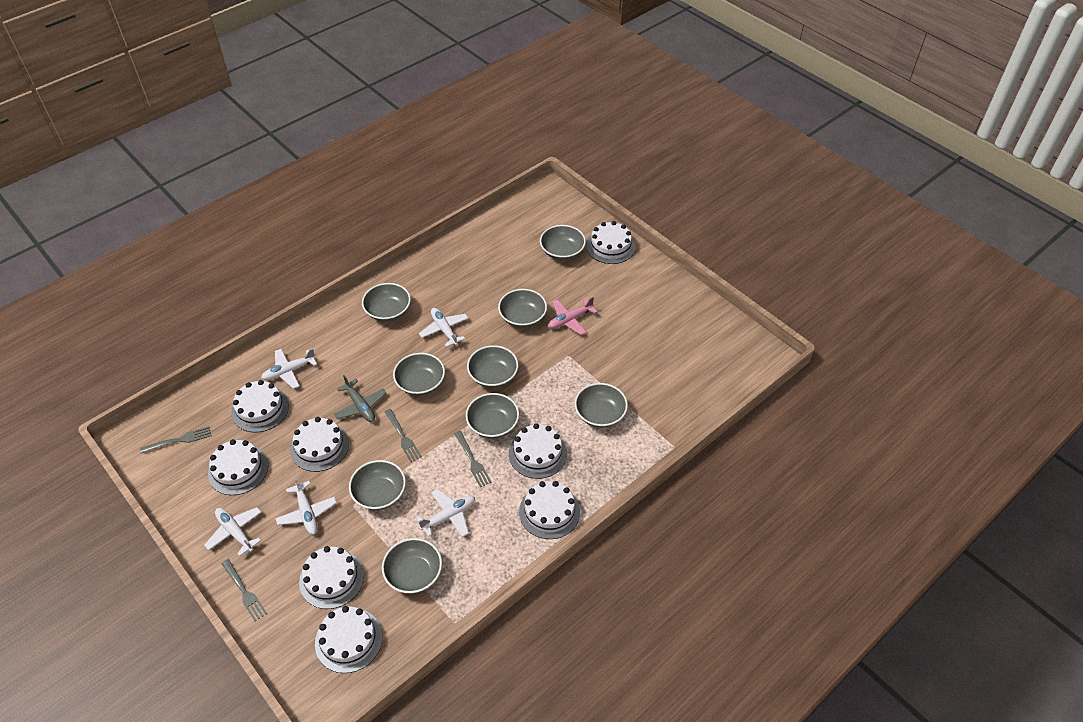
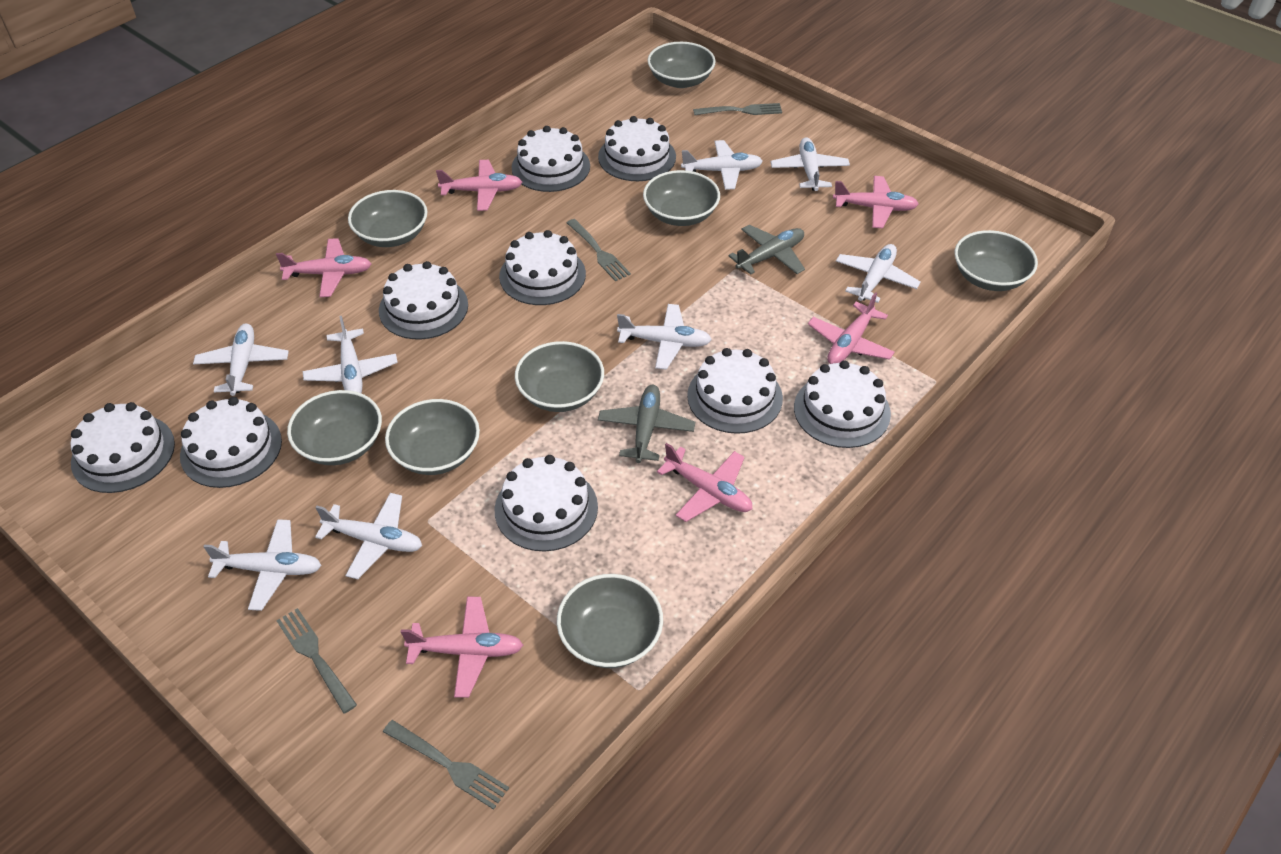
grey bowl: 9 -> 8
grey plane: 1 -> 2
pink plane: 1 -> 6
white cake: 8 -> 9
white plane: 5 -> 8

